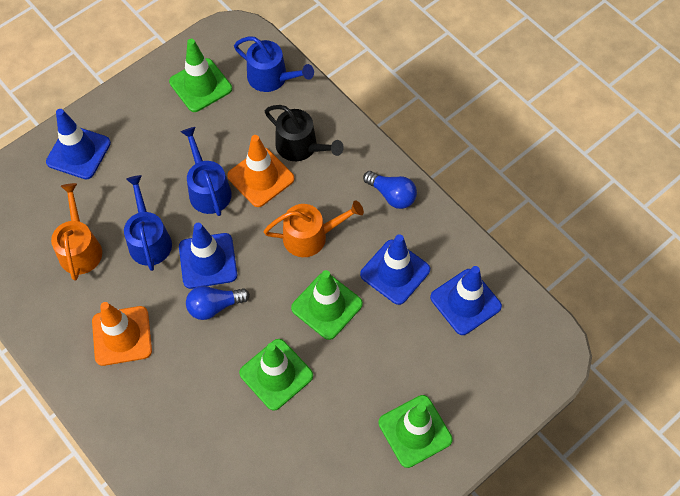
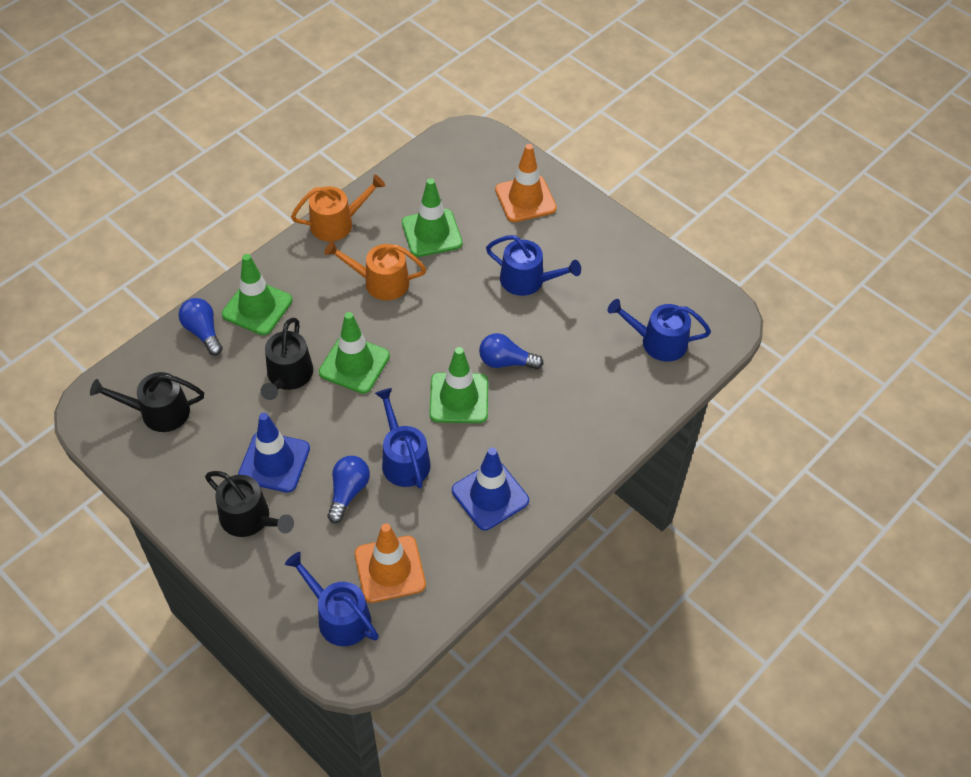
black watering can: 1 -> 3
blue light bulb: 2 -> 3
blue traffic cone: 4 -> 2
blue watering can: 3 -> 4

